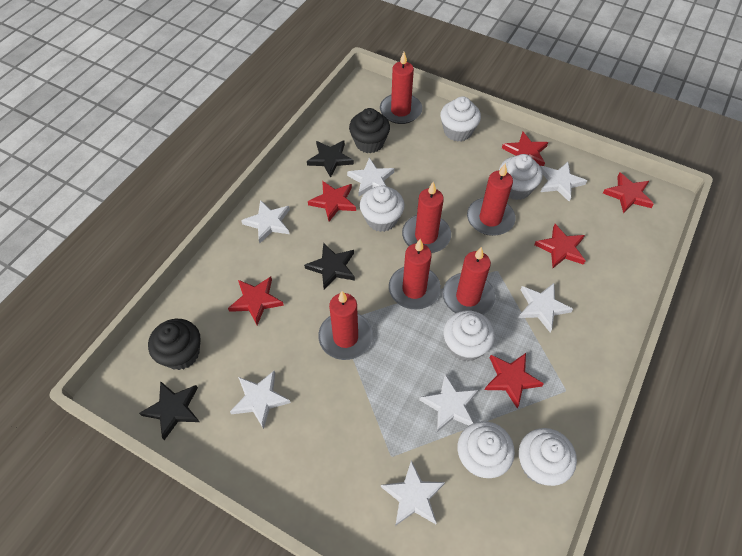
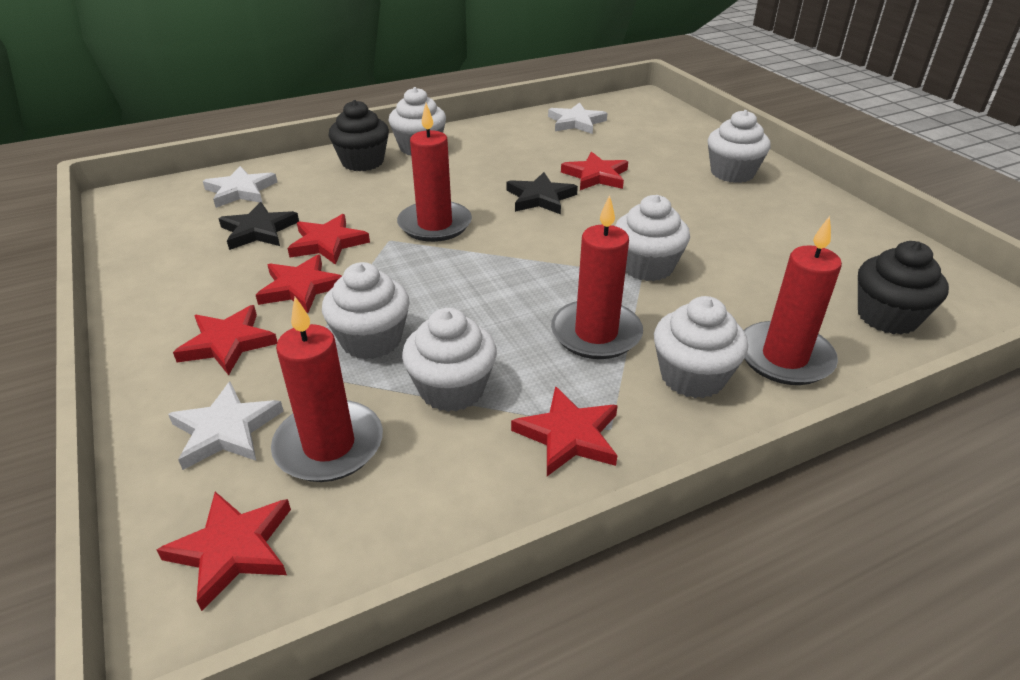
black star: 3 -> 2
red candle: 6 -> 4
white star: 7 -> 3

